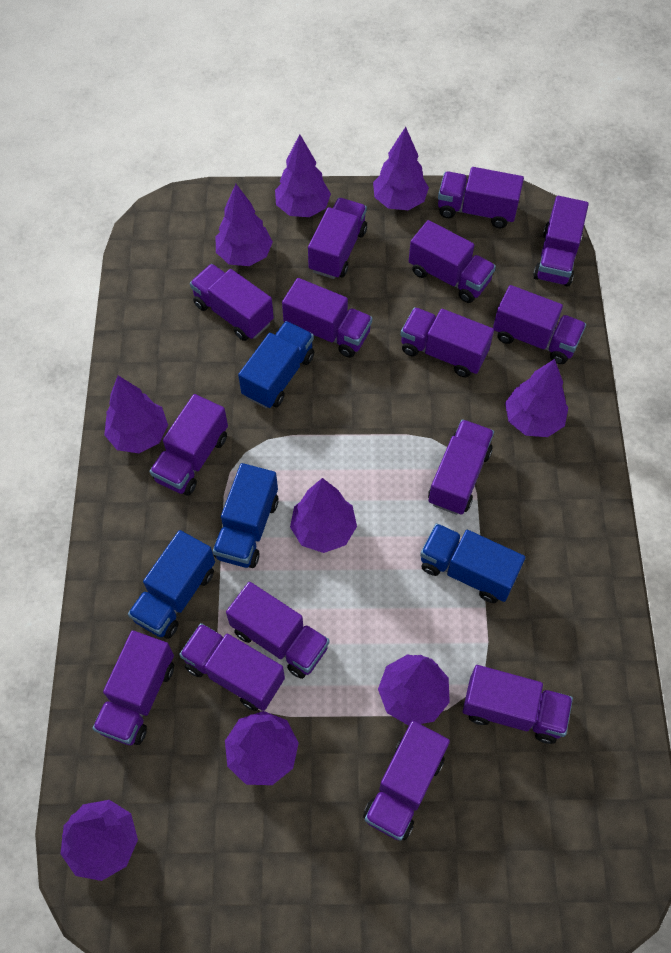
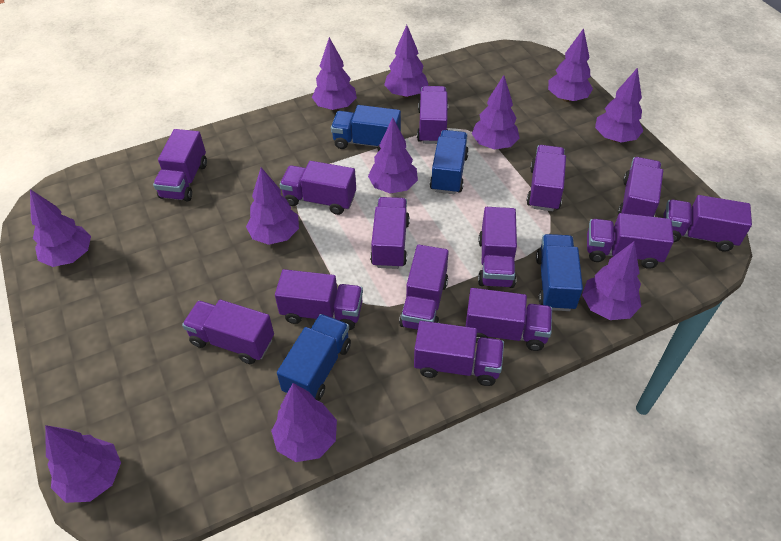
purple tree: 9 -> 11
purple truck: 15 -> 14

